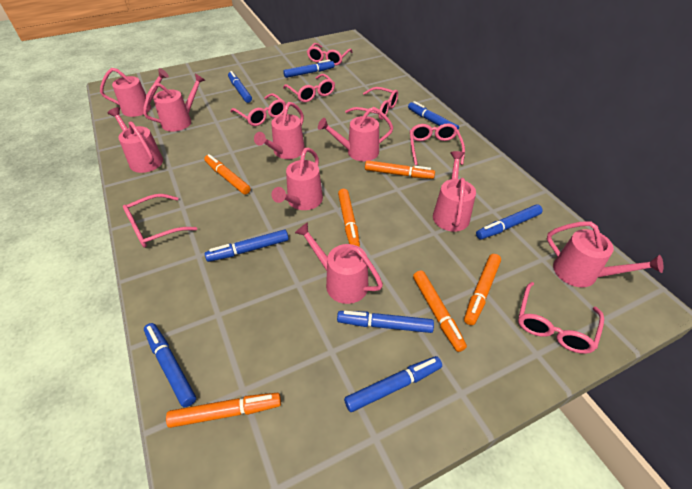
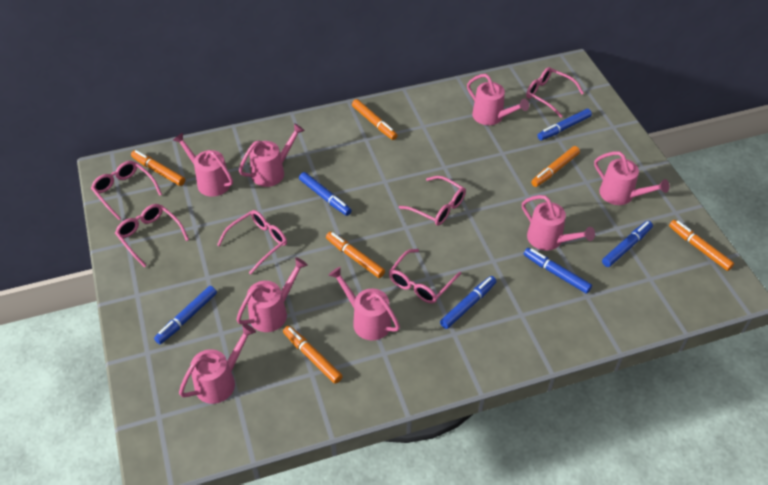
blue marker: 8 -> 6
pink glasses: 7 -> 6
pink watering can: 9 -> 8

